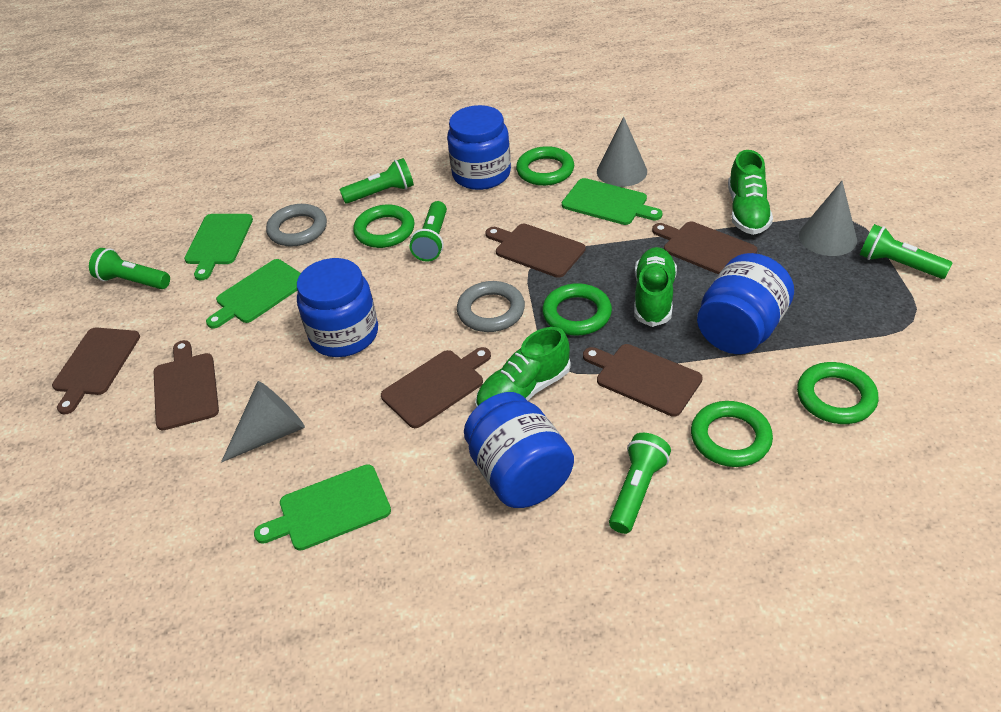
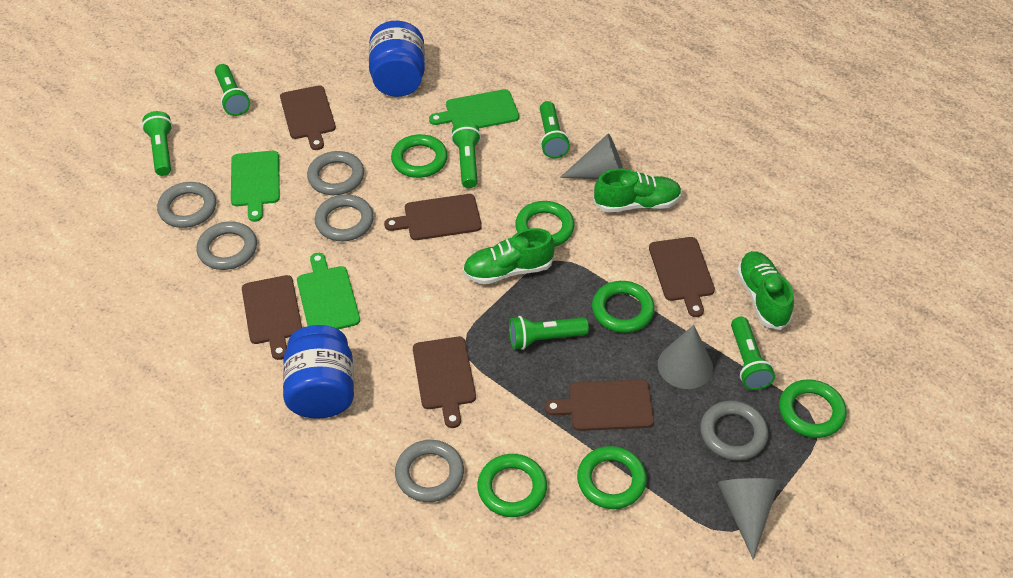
blue jar: 4 -> 2
green cutting board: 4 -> 3
green flashlight: 5 -> 6
green ring: 5 -> 6
grey ring: 2 -> 6

